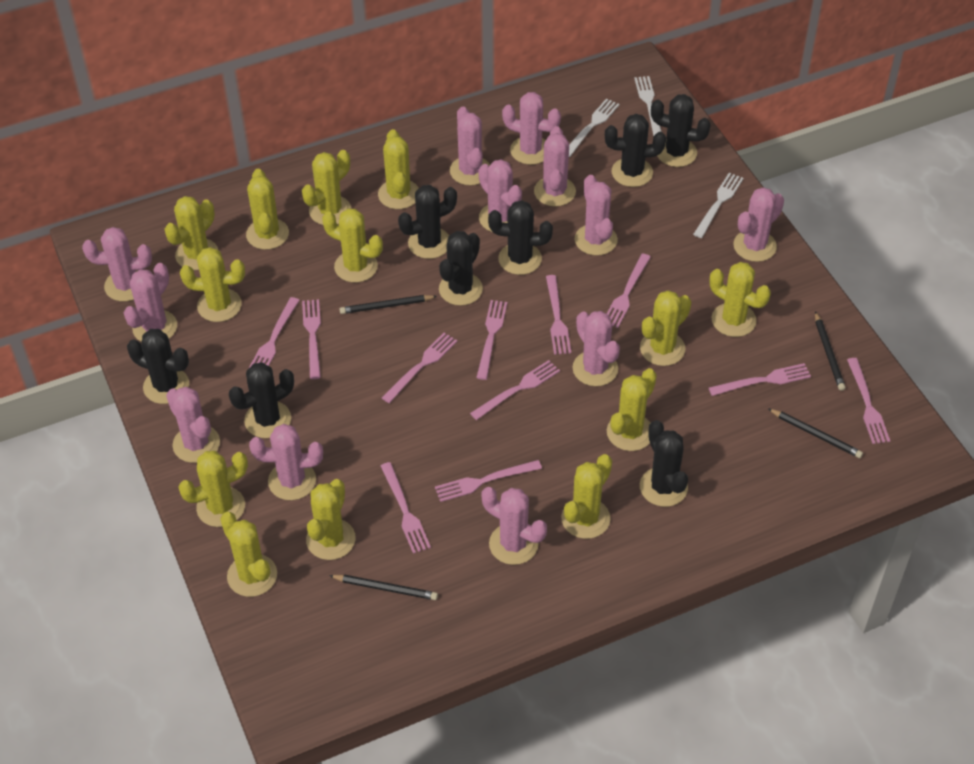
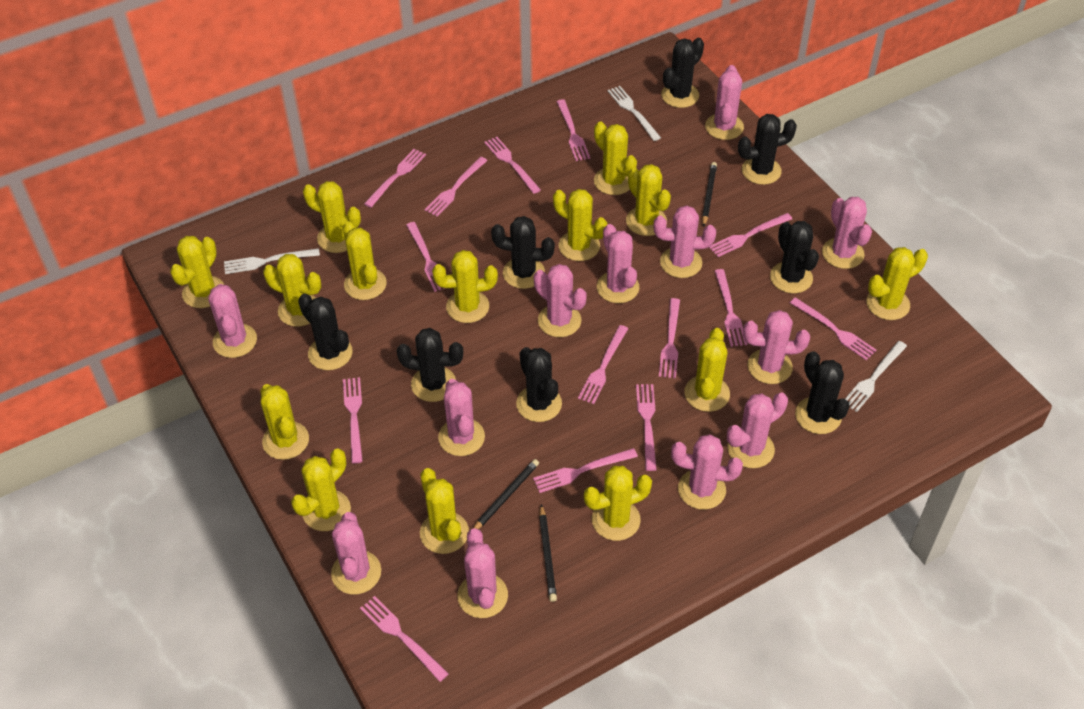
black pencil: 4 -> 3
pink fork: 11 -> 14
yellow cactus: 13 -> 14

